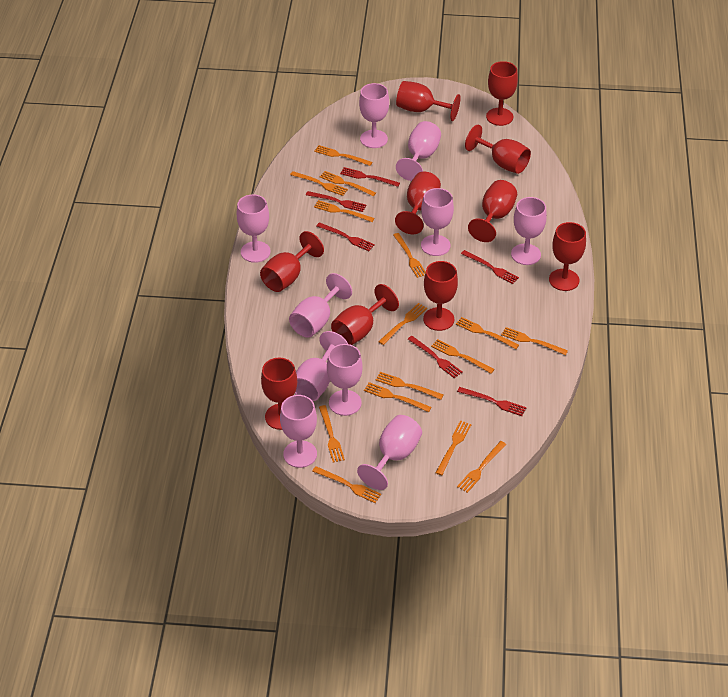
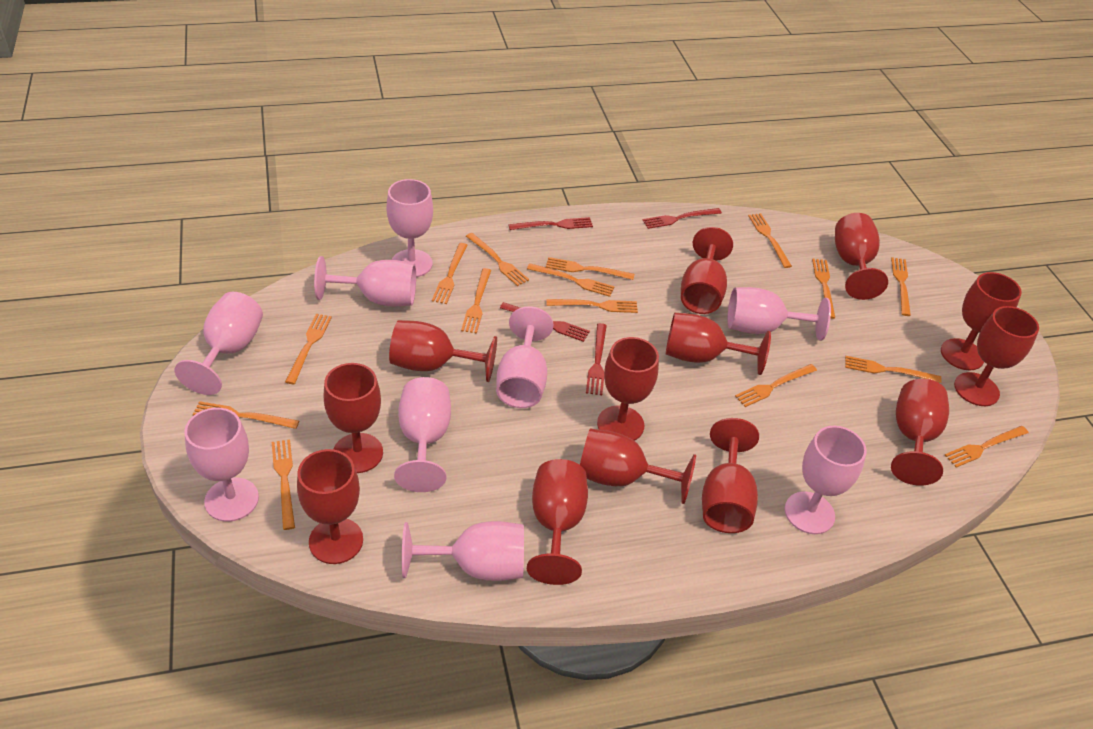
pink goblet: 10 -> 9
red fork: 6 -> 4
red goblet: 10 -> 13

